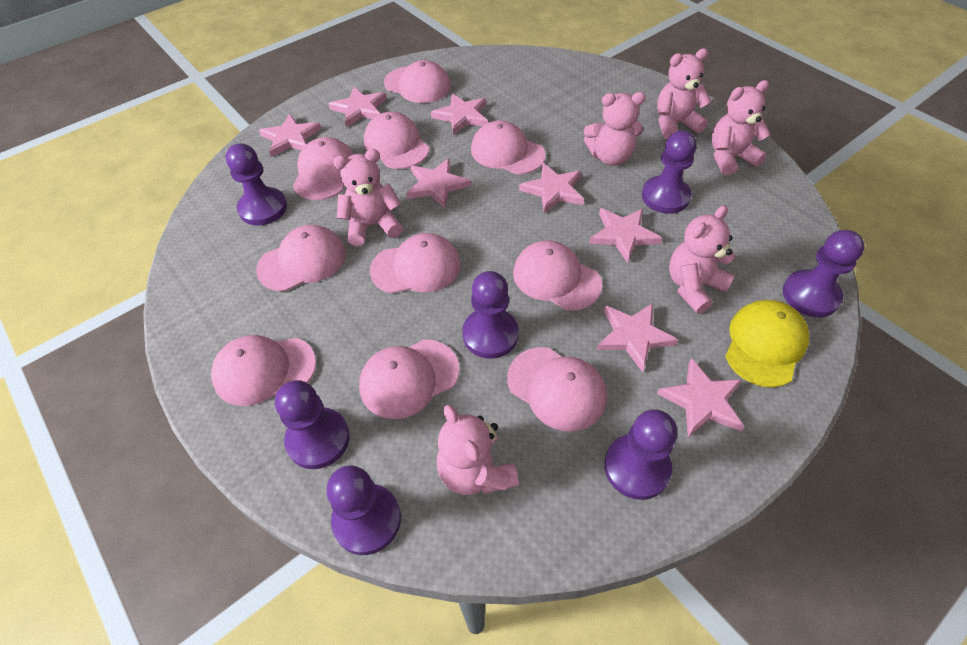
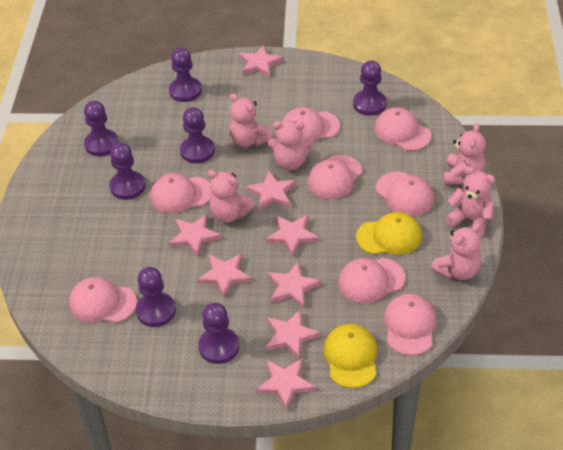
pink cap: 10 -> 8
yellow cap: 1 -> 2

